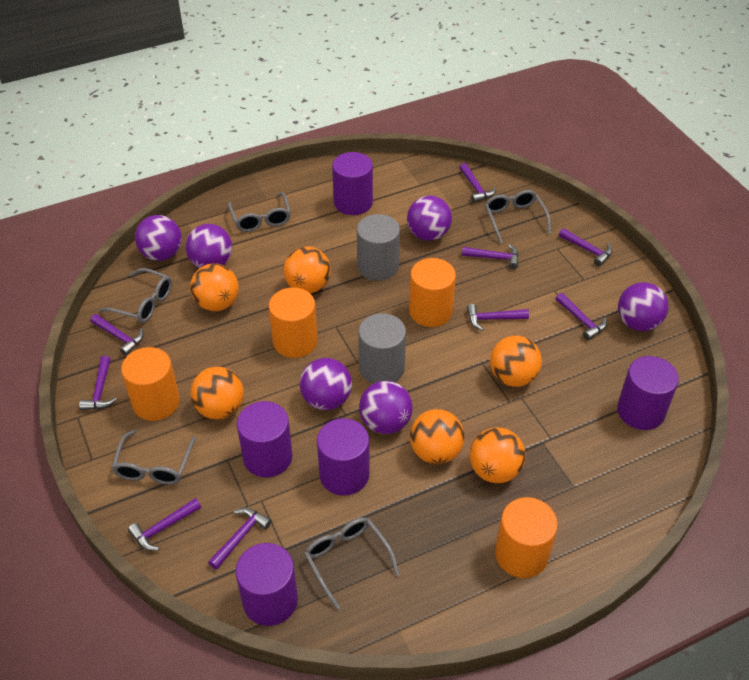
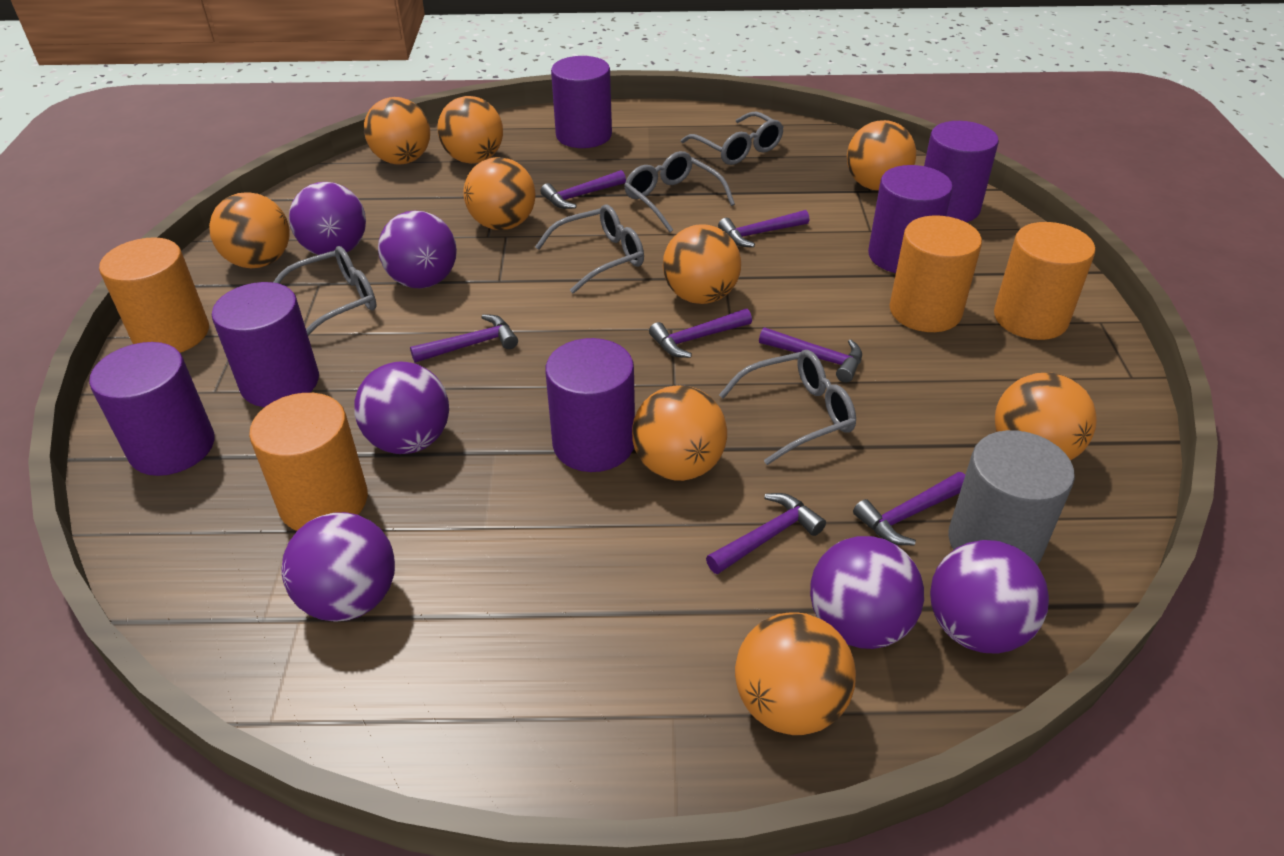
grey cylinder: 2 -> 1
orange ball: 6 -> 9
purple cylinder: 5 -> 6
purple hammer: 9 -> 7

